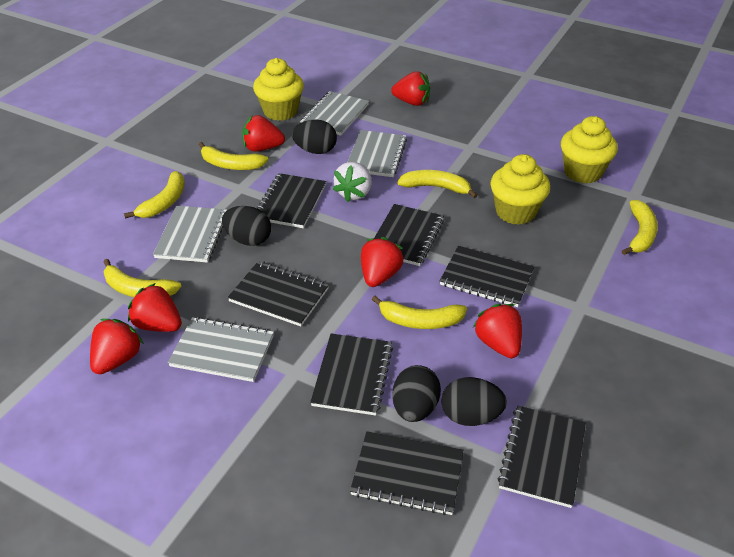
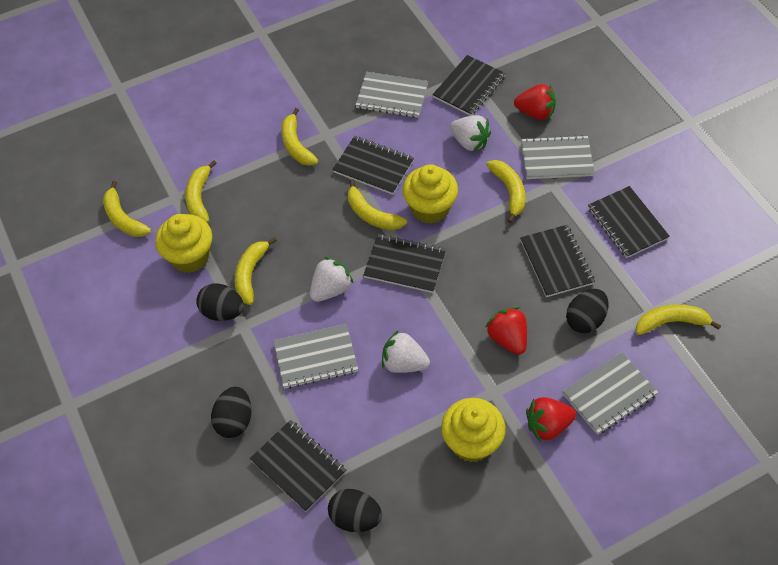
black notebook: 7 -> 6
red strawberry: 6 -> 3
white strawberry: 1 -> 3
yellow banana: 6 -> 7

